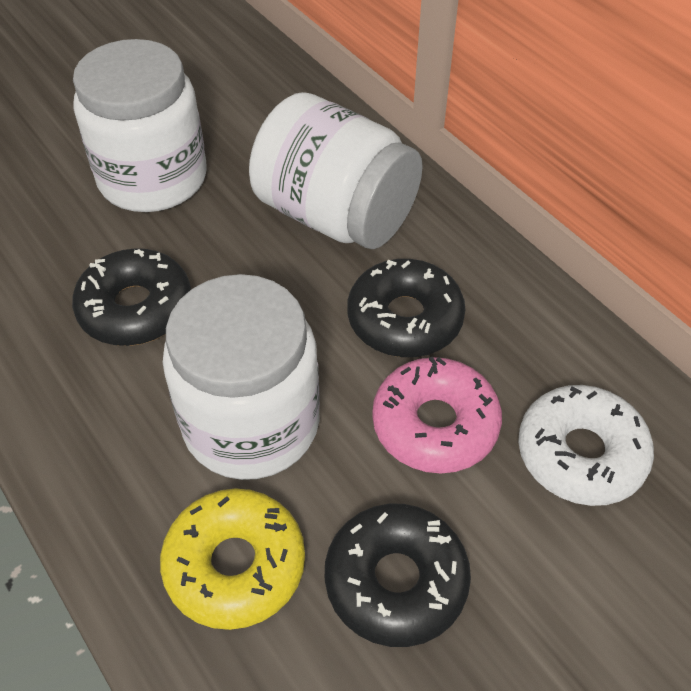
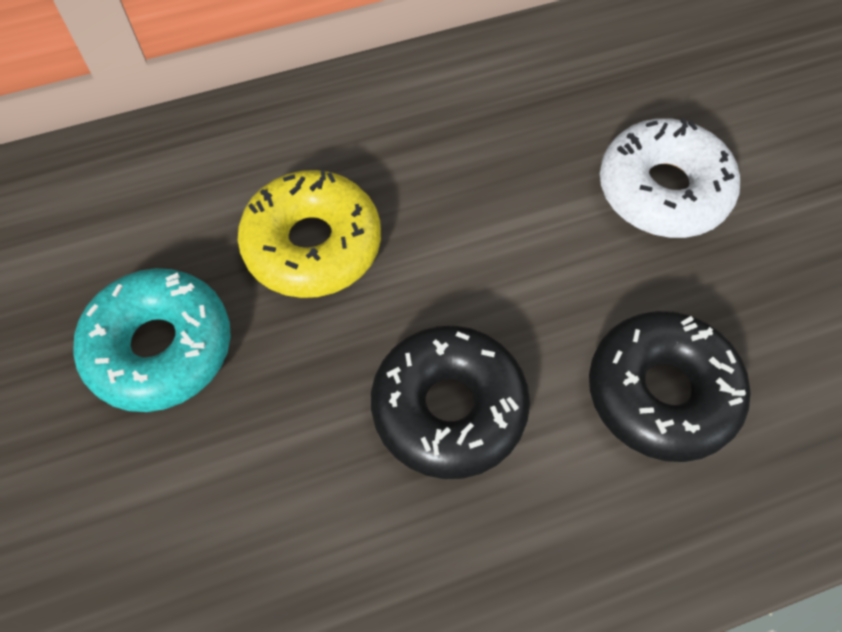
black donut: 3 -> 2
pink donut: 1 -> 0
turquoise donut: 0 -> 1
white jar: 3 -> 0

